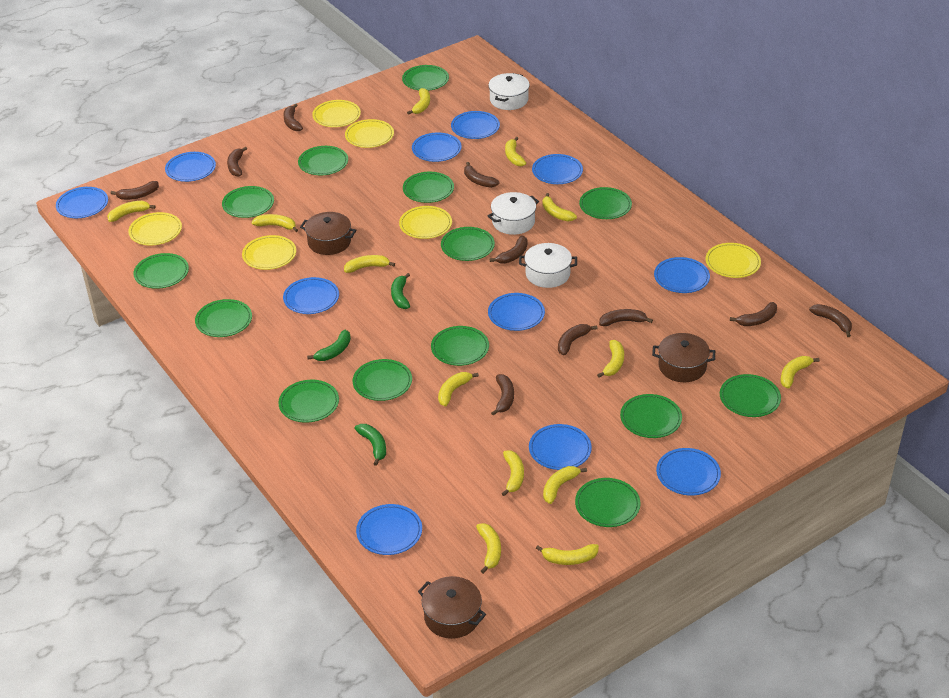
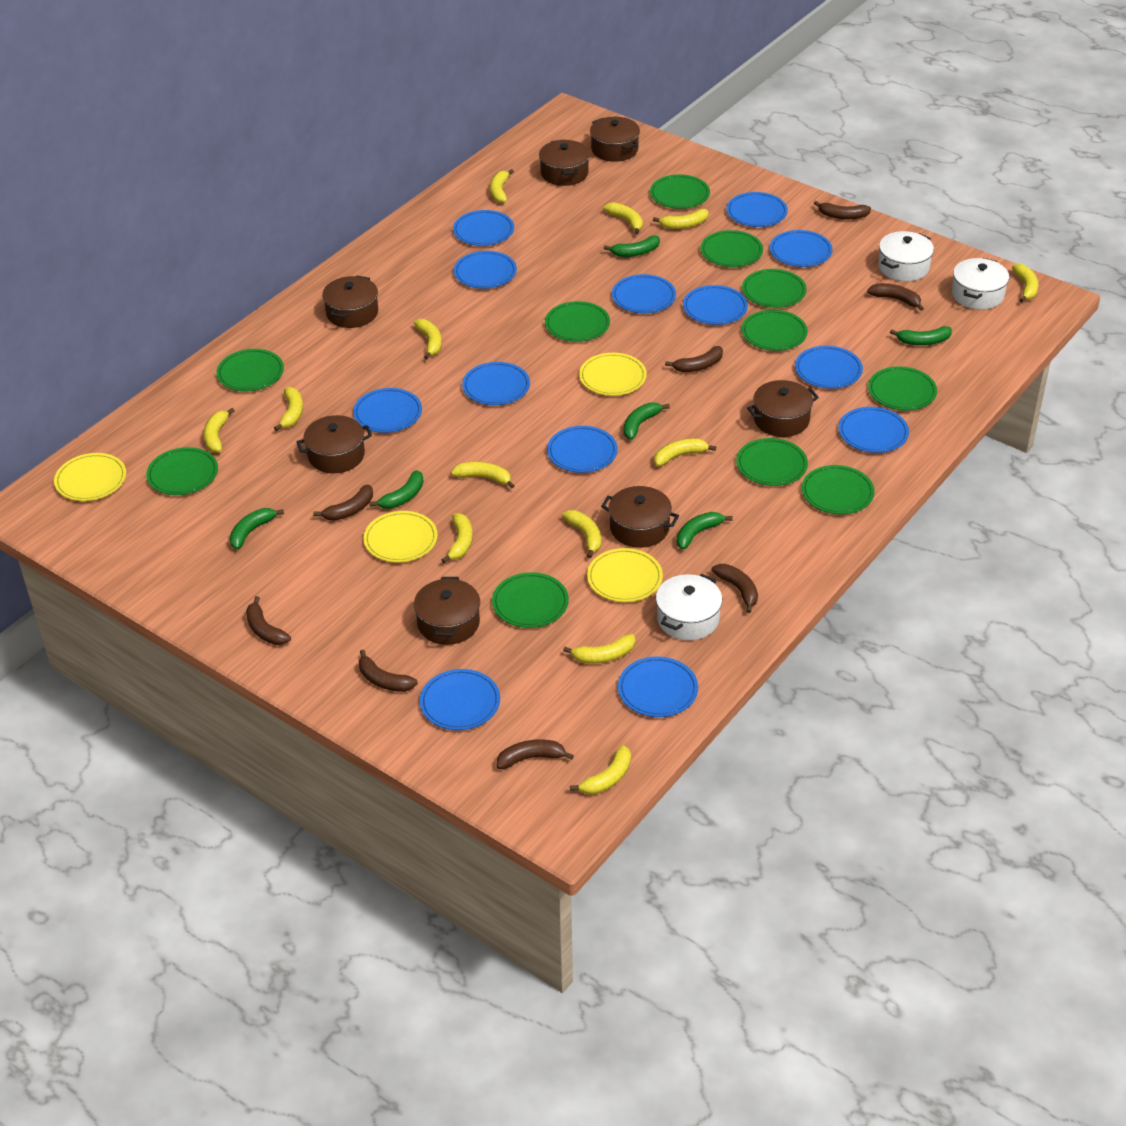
blue plate: 11 -> 13
brown banana: 10 -> 8
brown pot: 3 -> 7
green banana: 3 -> 6
green plate: 14 -> 11
yellow plate: 6 -> 4

